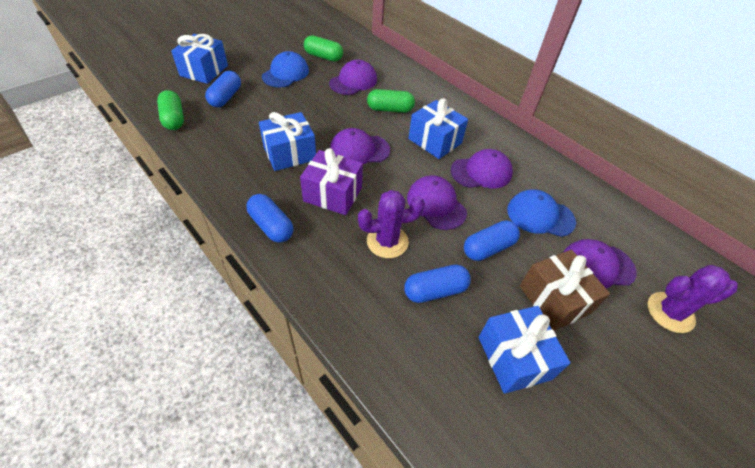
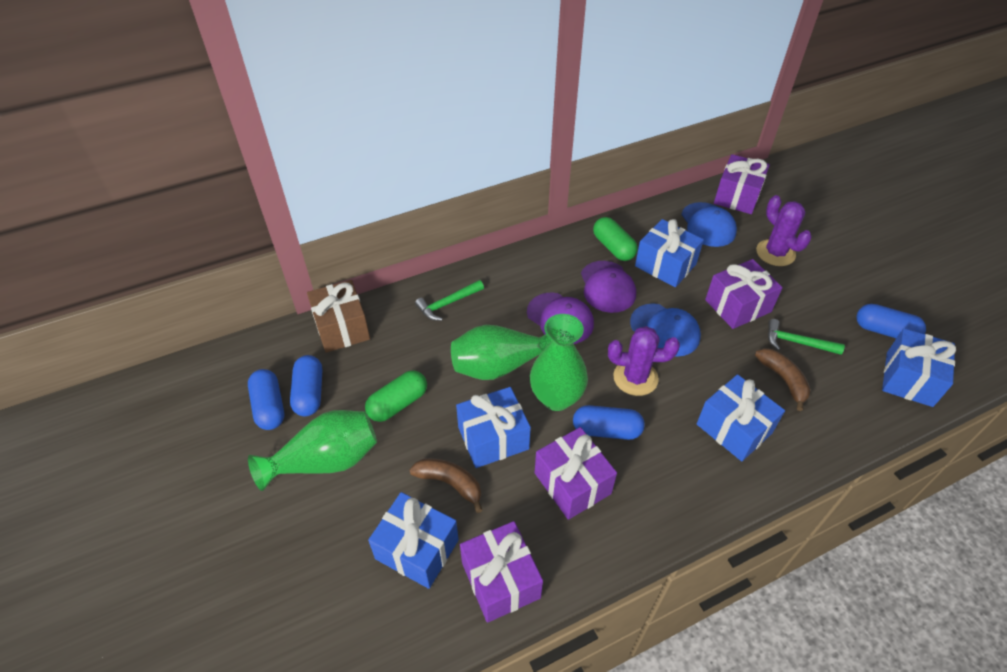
blue gift: 4 -> 5
brown banana: 0 -> 2
green capsule: 3 -> 2
green hammer: 0 -> 2
green vase: 0 -> 3
purple cap: 5 -> 2
purple gift: 1 -> 4

